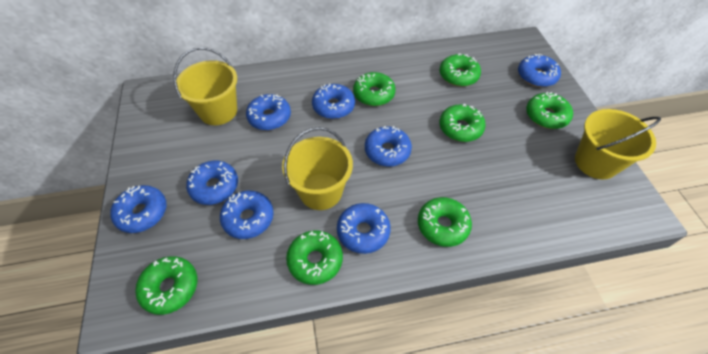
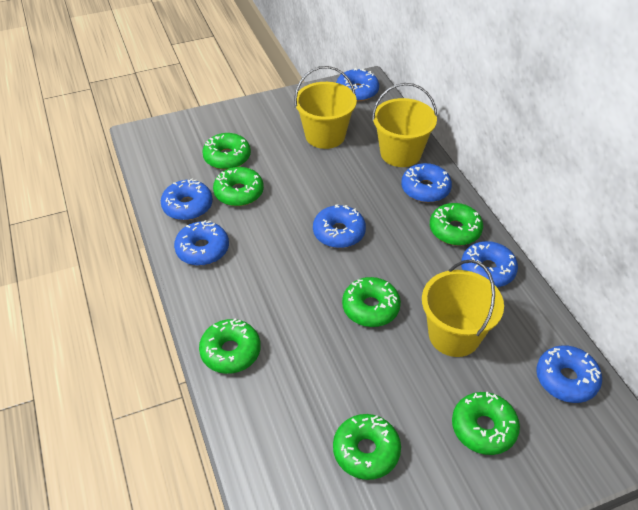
blue donut: 8 -> 7

